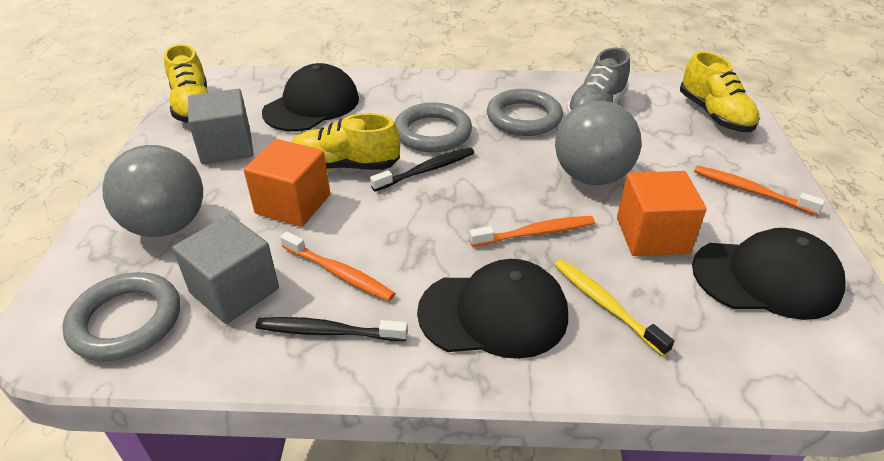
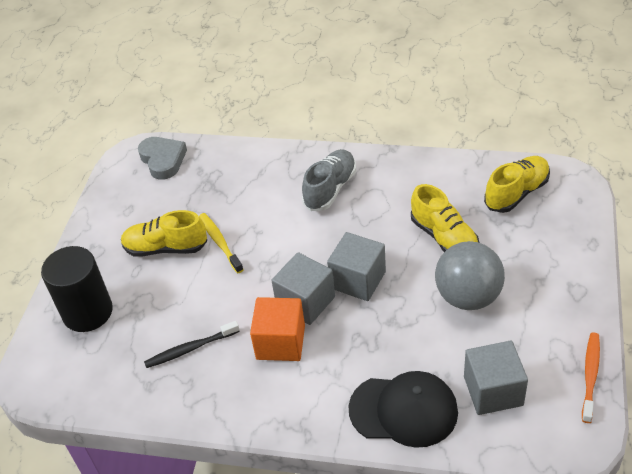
black cap: 3 -> 1
black cylinder: 0 -> 1
black toothbrush: 2 -> 1
grey ball: 2 -> 1
grey cube: 2 -> 3
grey heart: 0 -> 1
grey ring: 3 -> 0
orange cube: 2 -> 1
orange toothbrush: 3 -> 1

